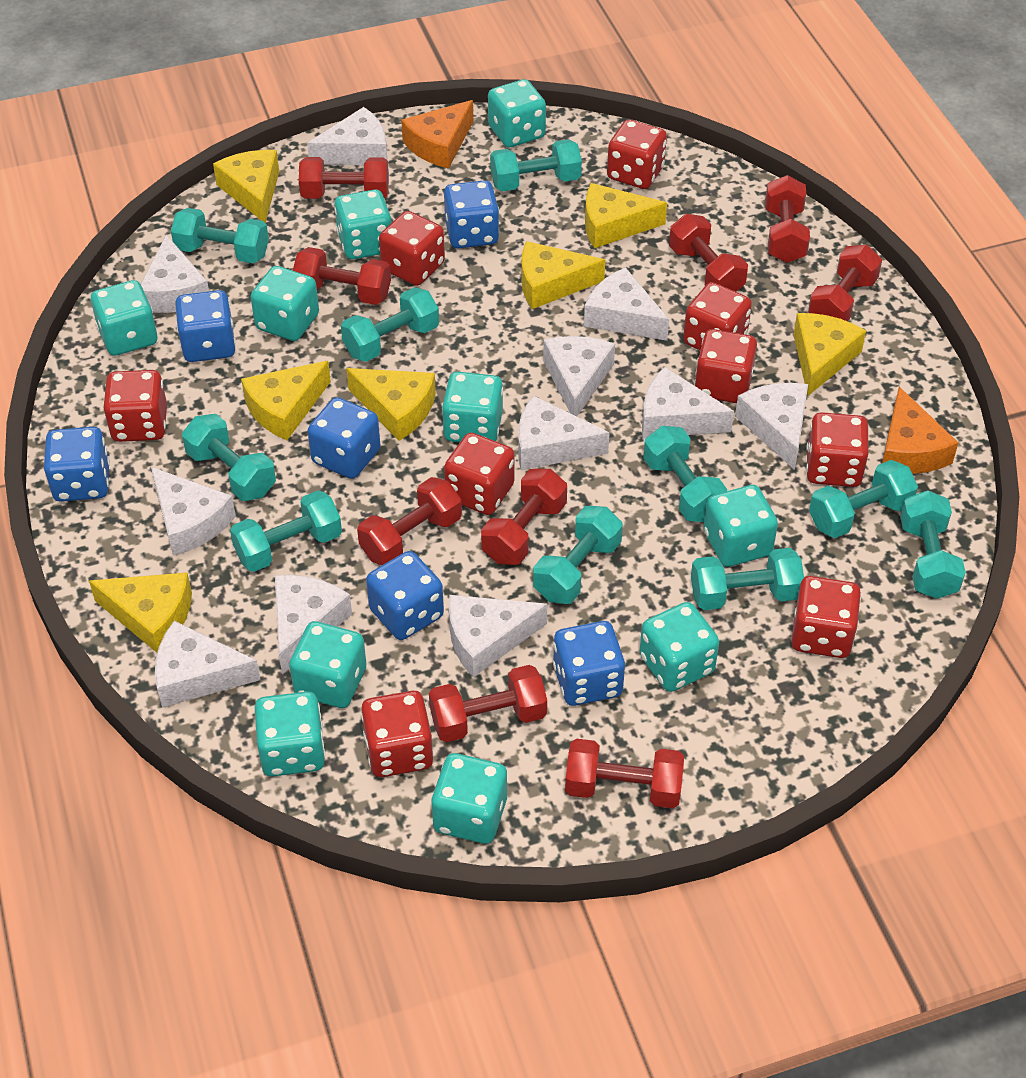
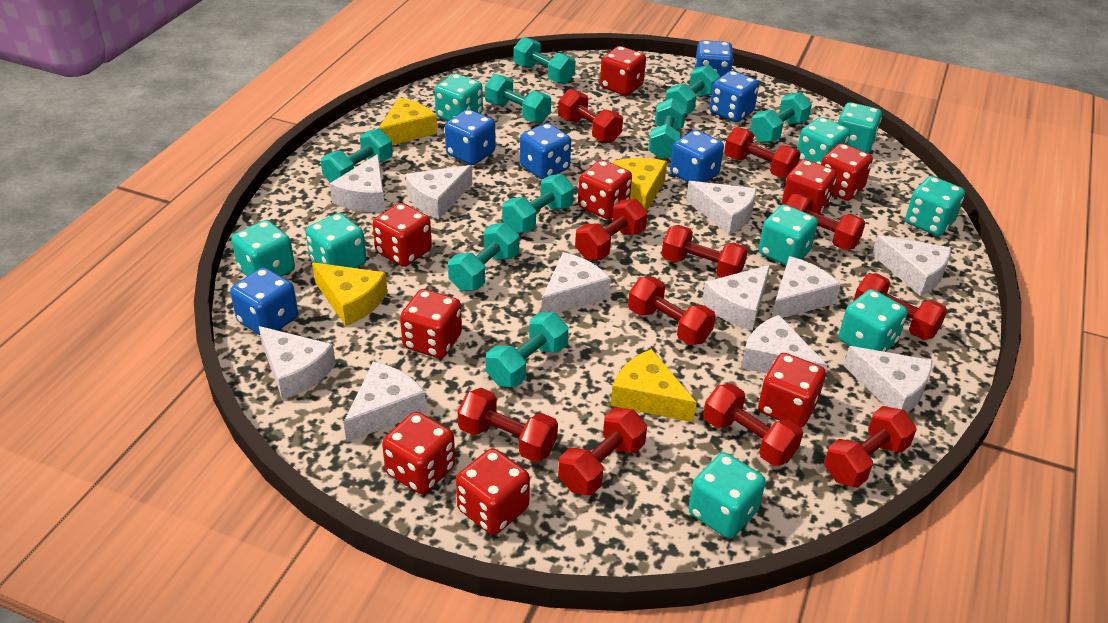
orange cheese: 2 -> 0
red dumbbell: 9 -> 11
turquoise dice: 10 -> 9
turquoise dumbbell: 10 -> 9
yellow cheese: 7 -> 4

